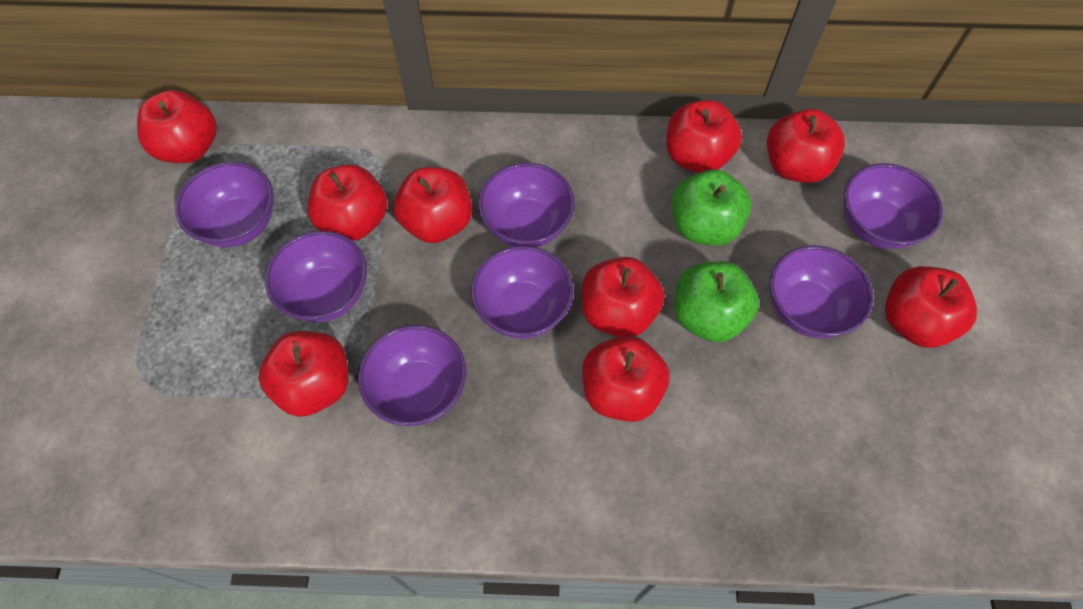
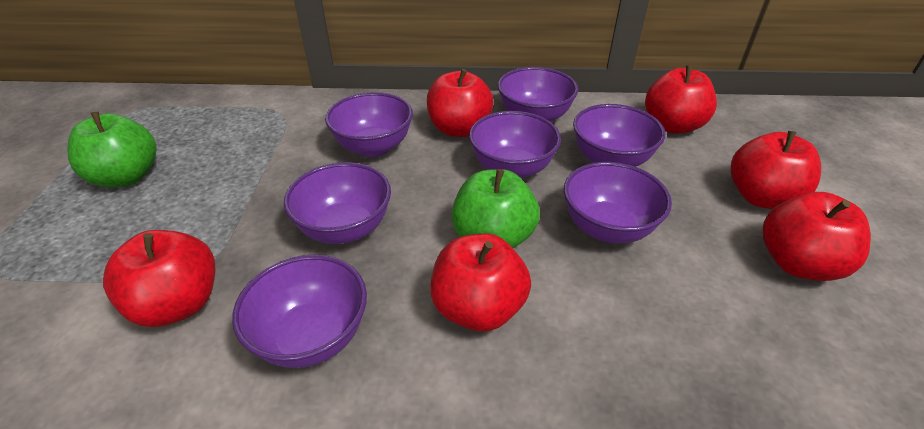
red apple: 9 -> 6

